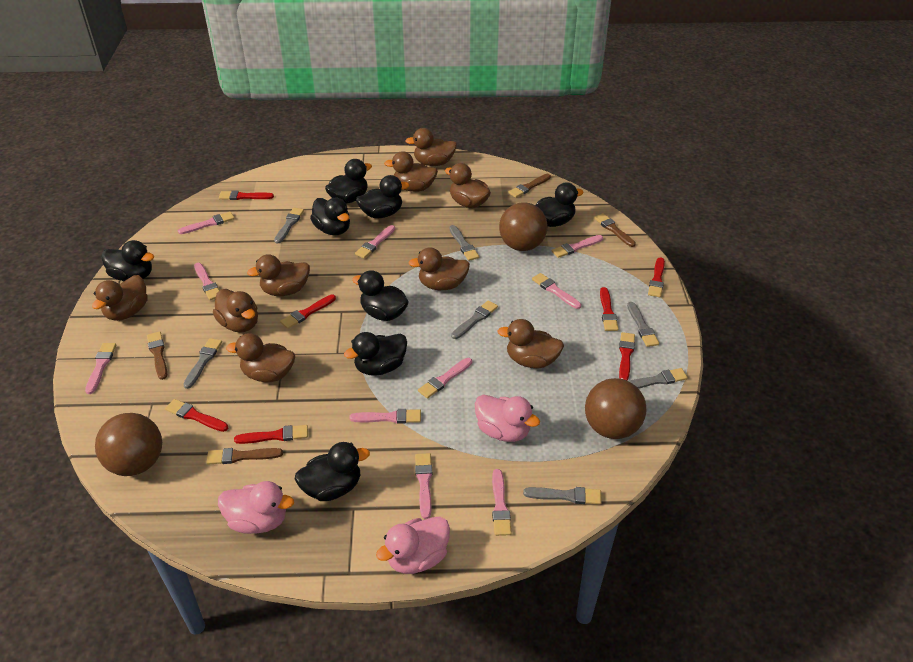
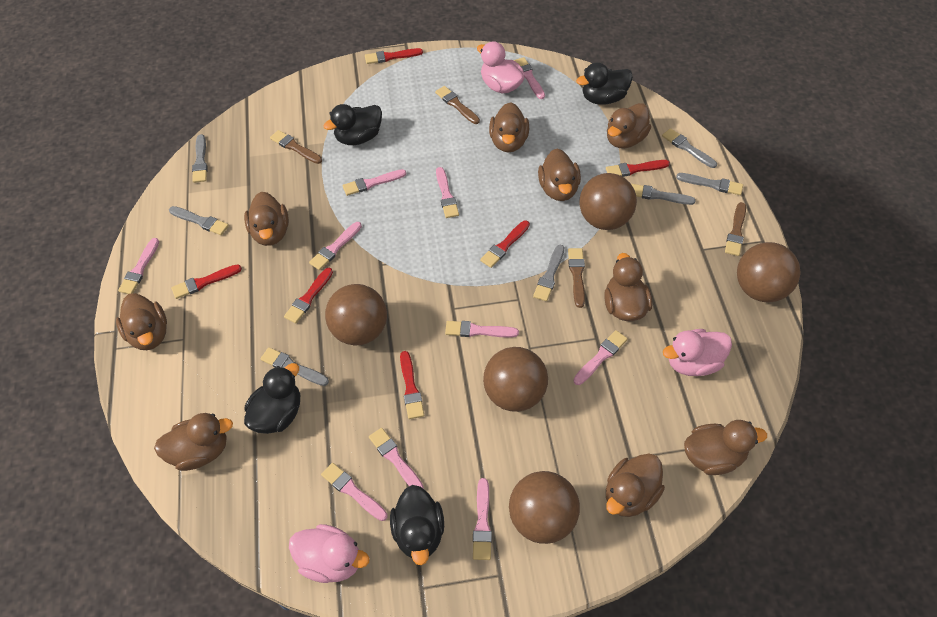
black duck: 8 -> 4
brown ball: 3 -> 5
red brush: 7 -> 6

